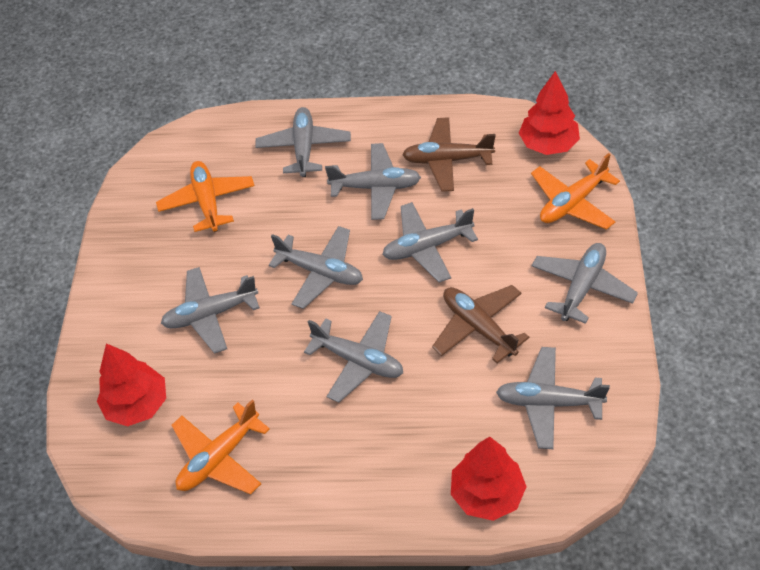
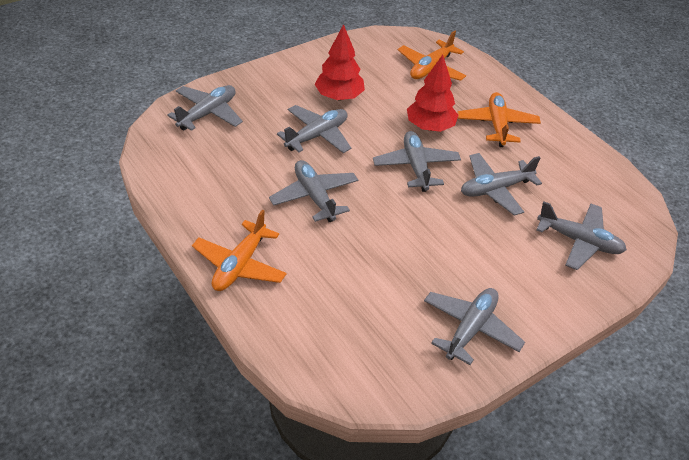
brown plane: 2 -> 0
grey plane: 8 -> 7
red tree: 3 -> 2

